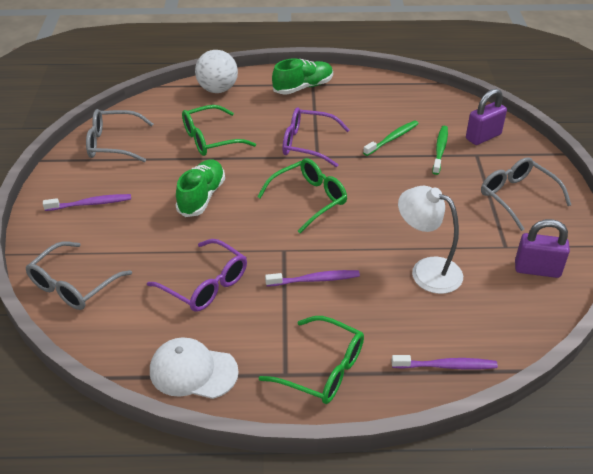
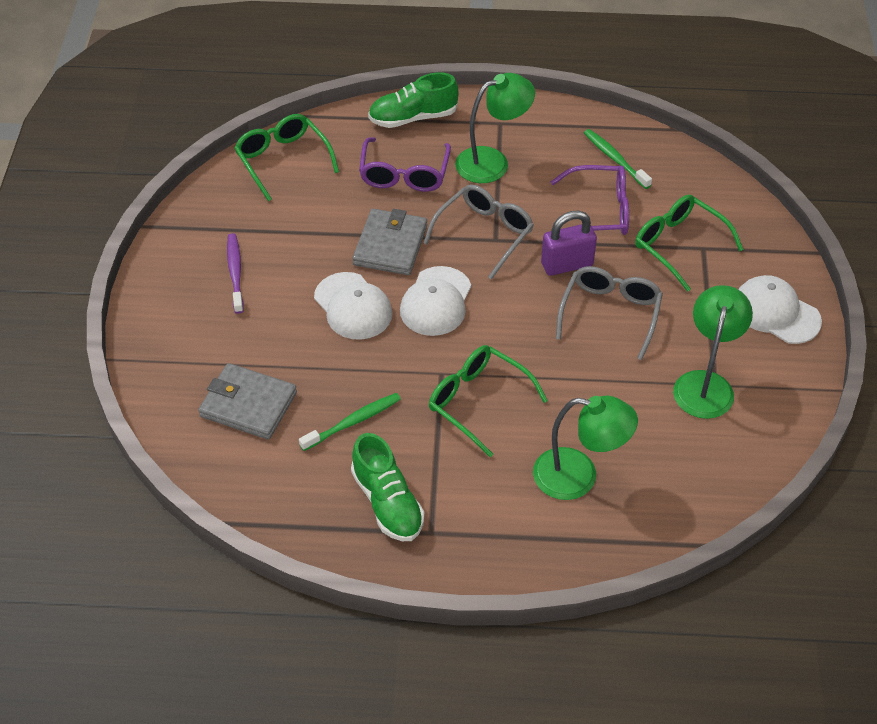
green lamp: 0 -> 3
grey glasses: 3 -> 2
grey wallet: 0 -> 2
purple padlock: 2 -> 1
purple toothbrush: 3 -> 1
white ball: 1 -> 0
white cap: 1 -> 3
white lamp: 1 -> 0

